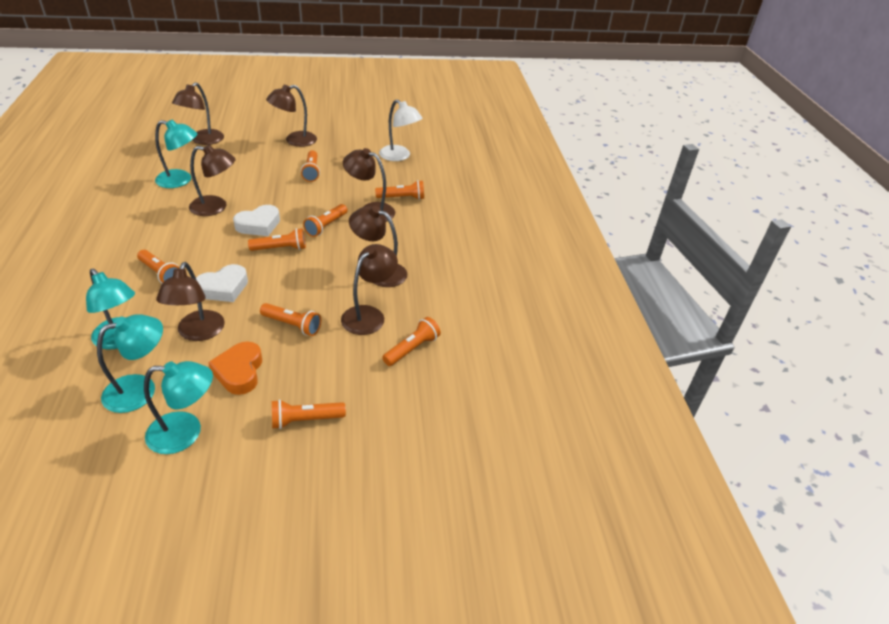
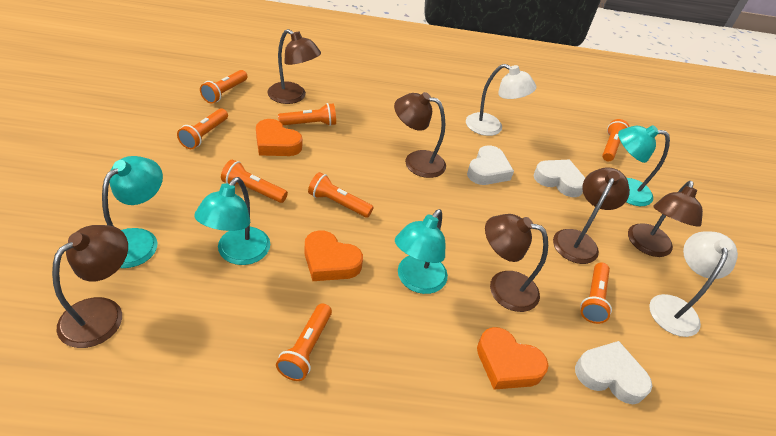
brown lamp: 7 -> 6
orange heart: 1 -> 3
white heart: 2 -> 3
white lamp: 1 -> 2

